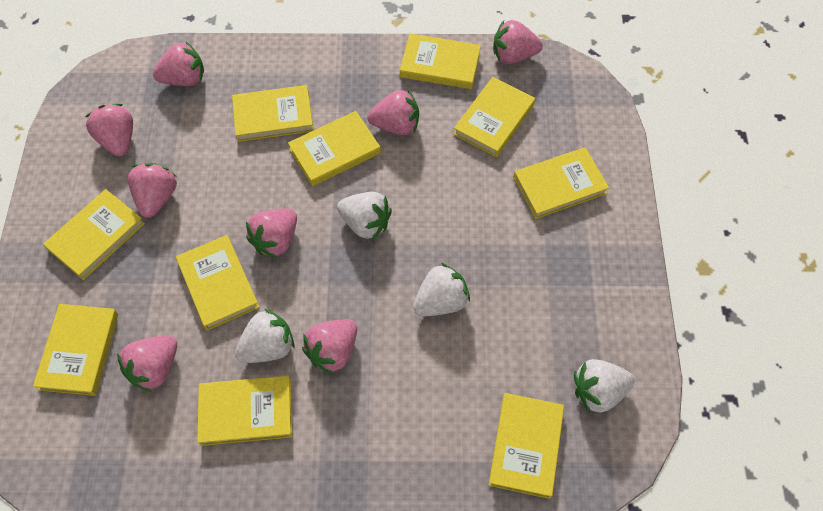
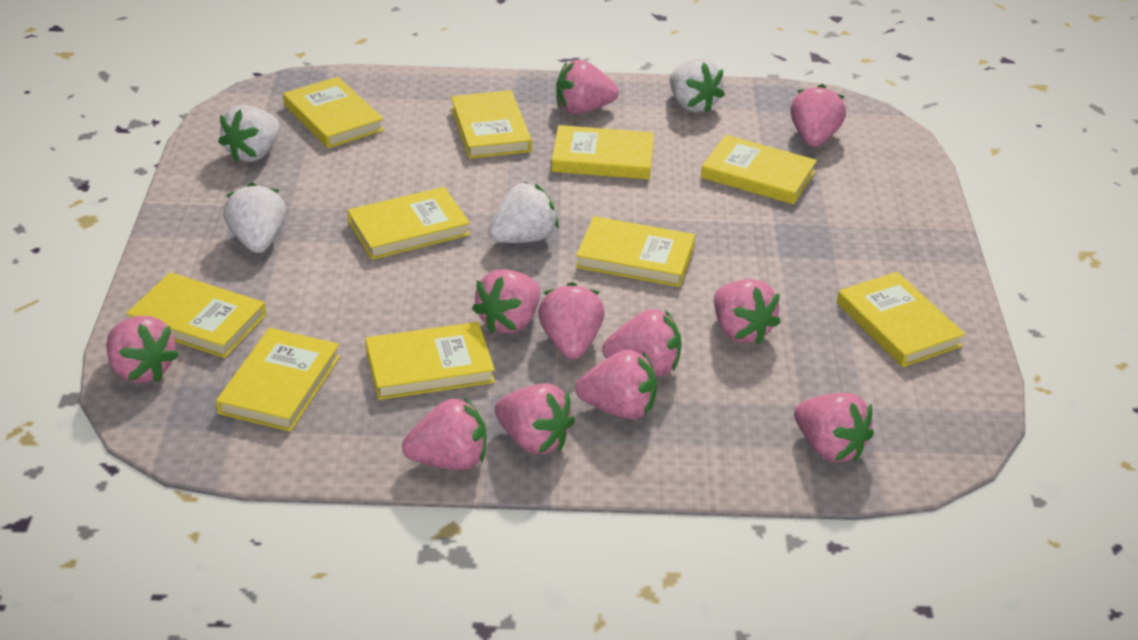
pink strawberry: 8 -> 11

